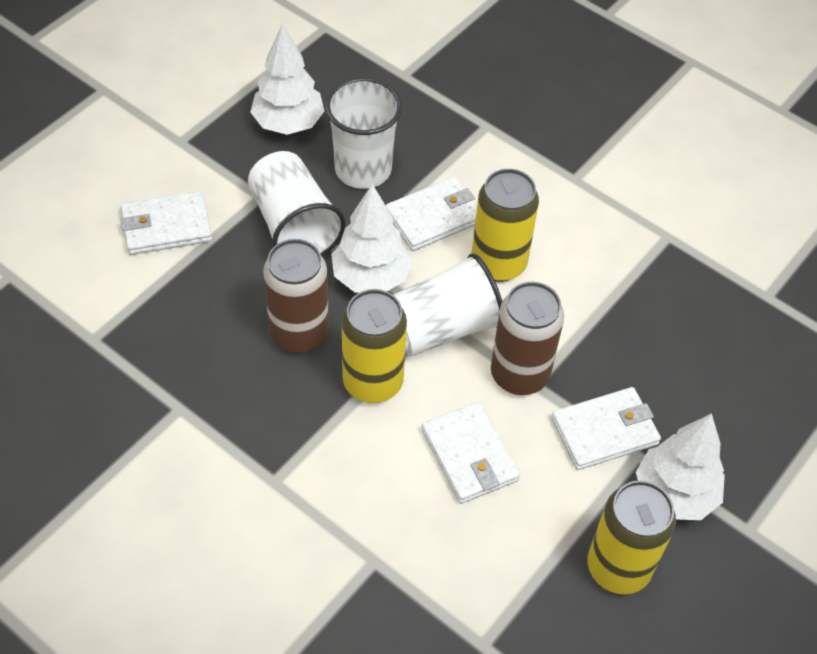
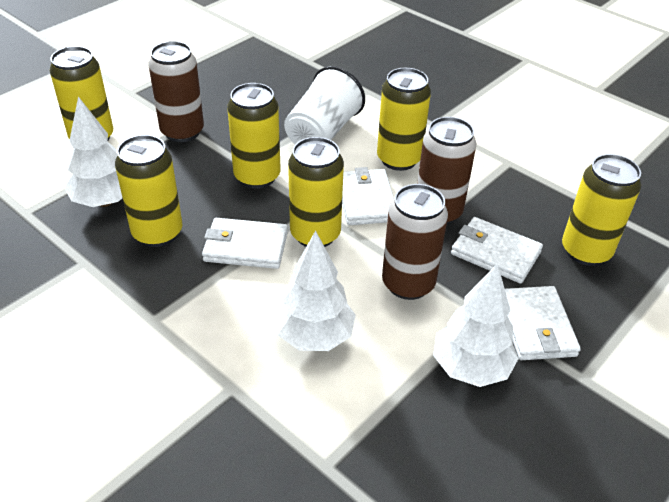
brown can: 2 -> 3
white cup: 3 -> 1
yellow can: 3 -> 6

